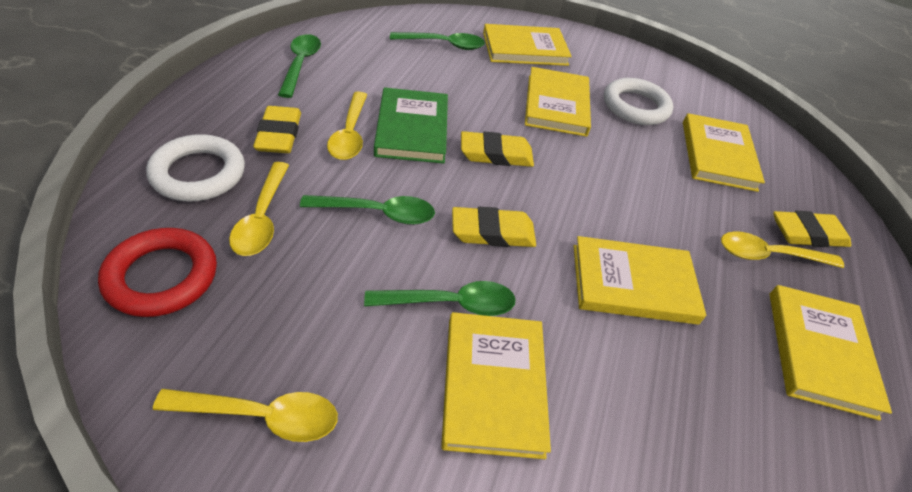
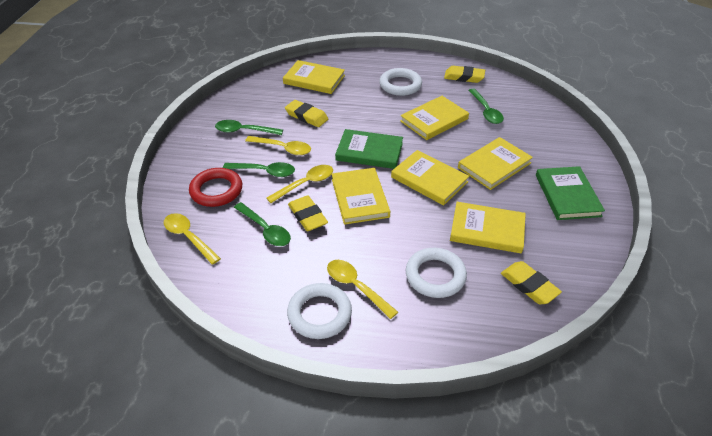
green book: 1 -> 2
white ring: 2 -> 3

